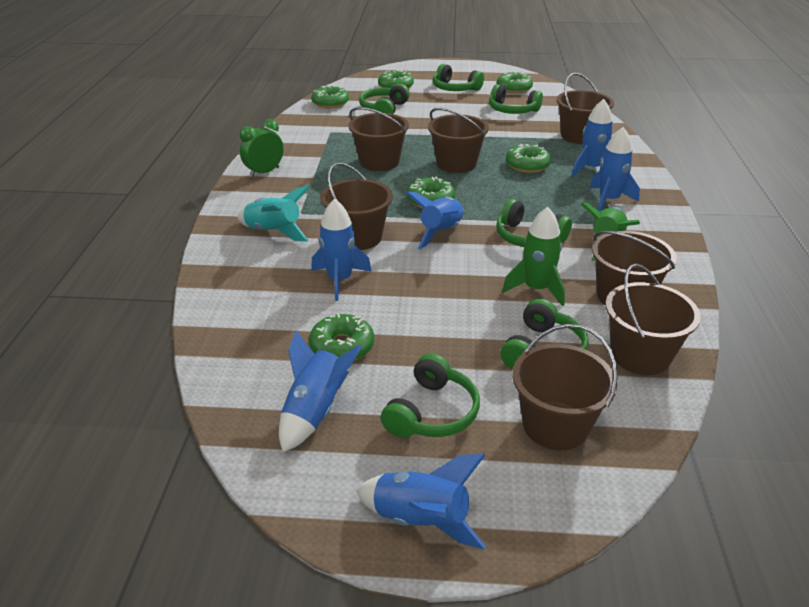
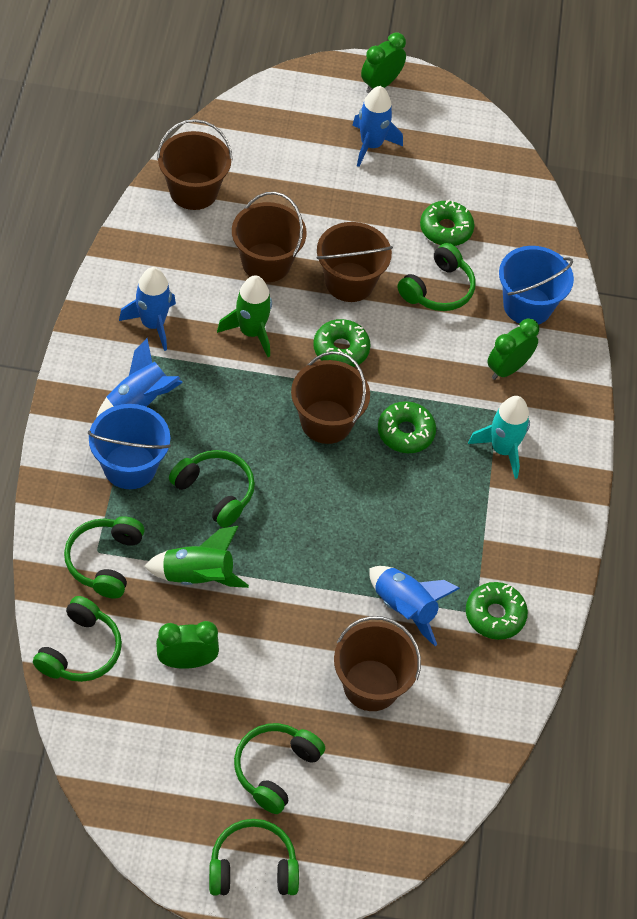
blue bucket: 0 -> 2
blue rocket: 6 -> 4
brown bucket: 7 -> 5
green clock: 1 -> 3
green donut: 6 -> 4

